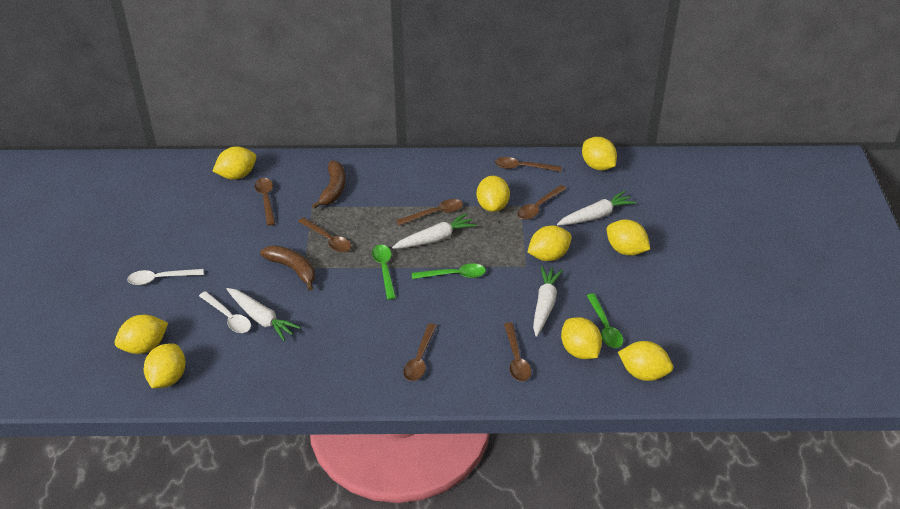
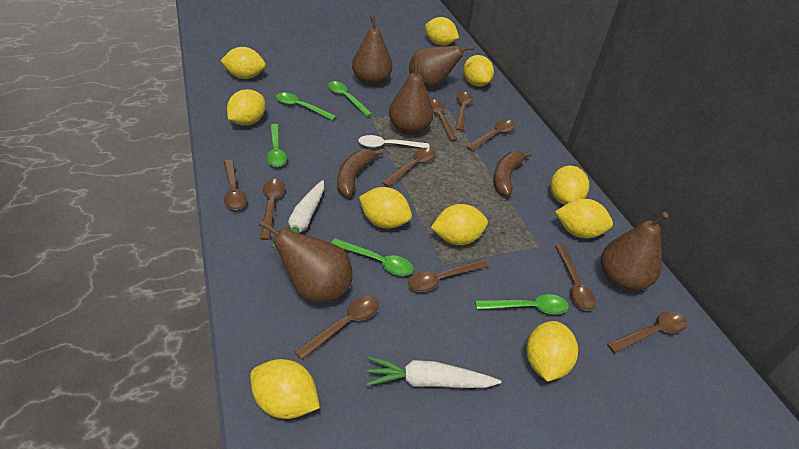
brown pear: 0 -> 5
brown spoon: 7 -> 10
green spoon: 3 -> 5
white carrot: 4 -> 2
white spoon: 2 -> 1
yellow lemon: 9 -> 10

